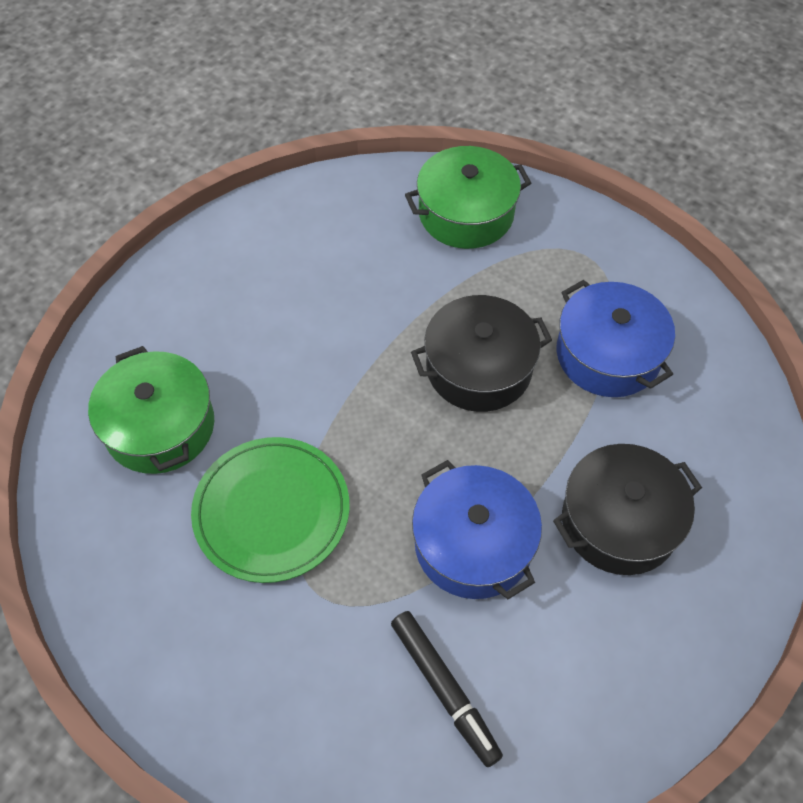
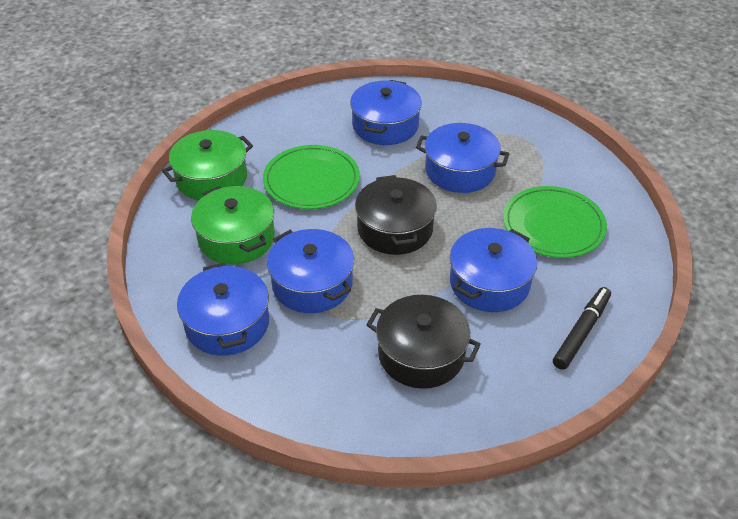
blue pot: 2 -> 5
green plate: 1 -> 2

